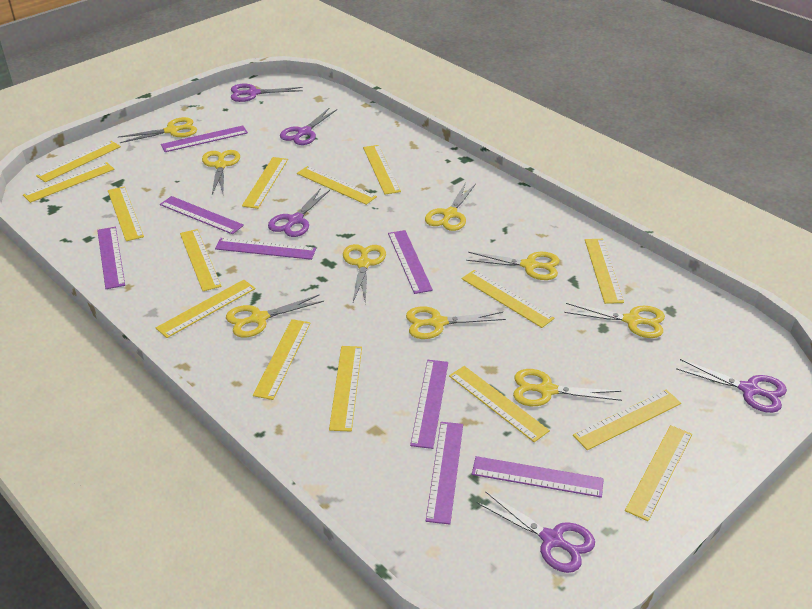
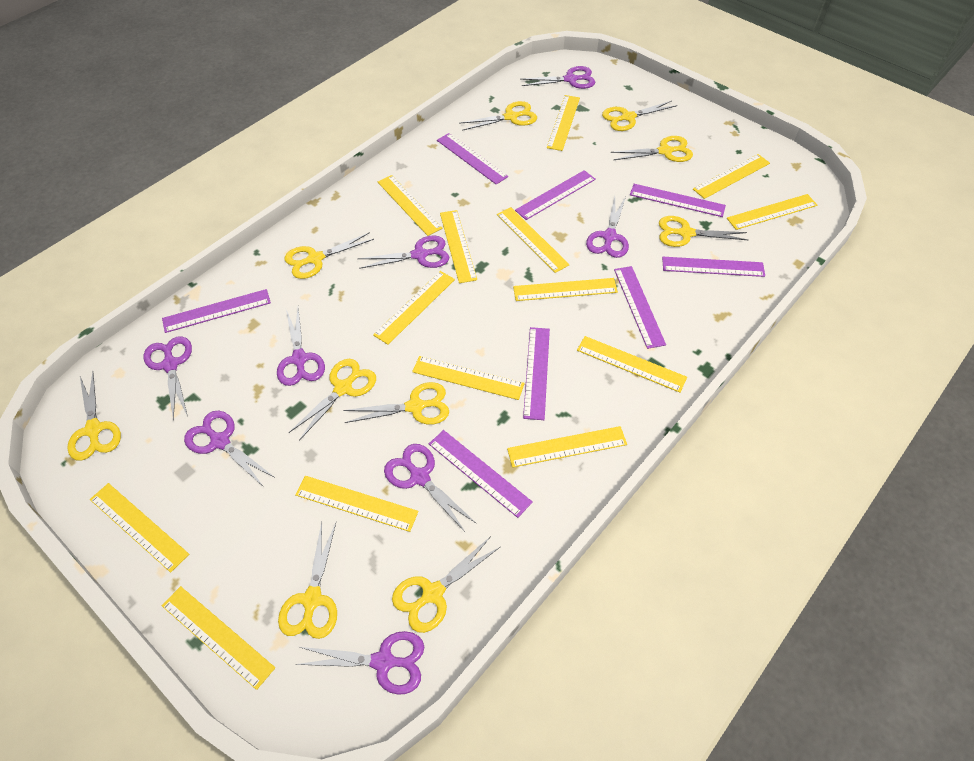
purple scissors: 5 -> 8
yellow ruler: 15 -> 14
yellow scissors: 9 -> 10

